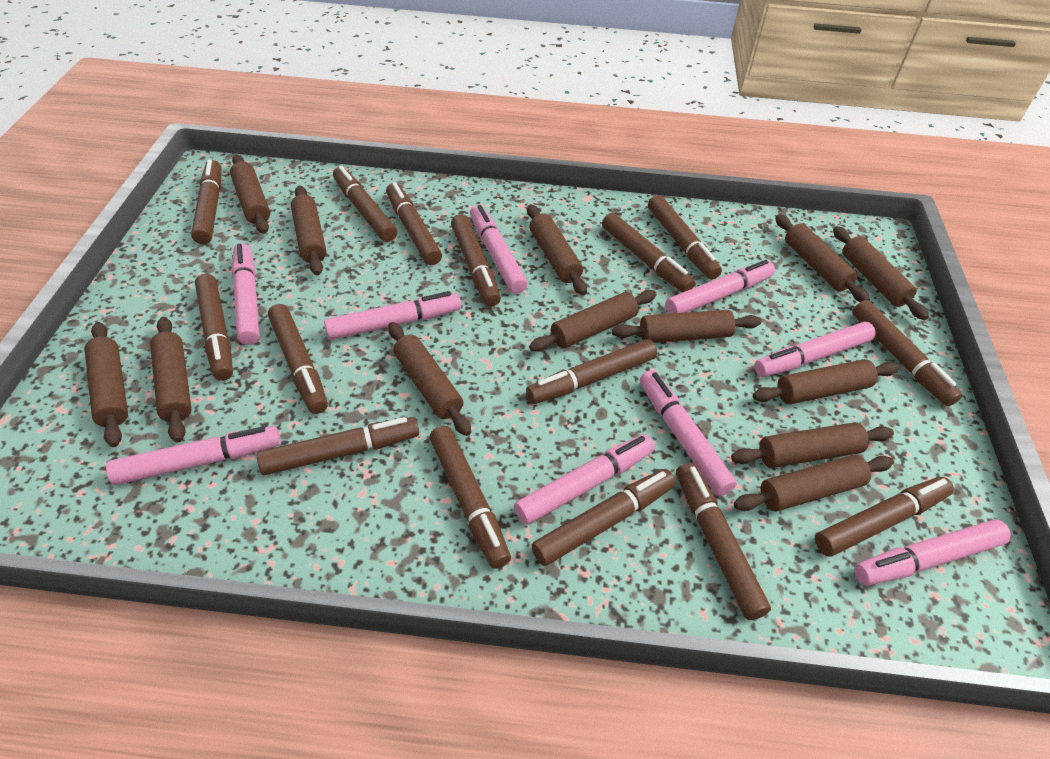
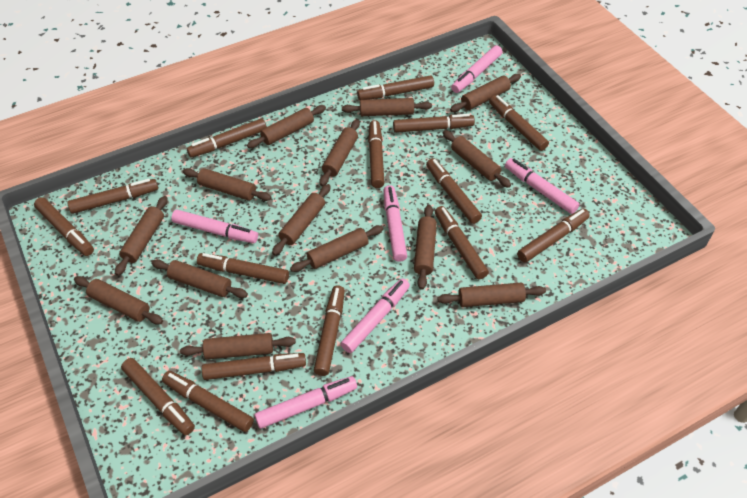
brown rolling pin: 13 -> 14
pink marker: 9 -> 6

